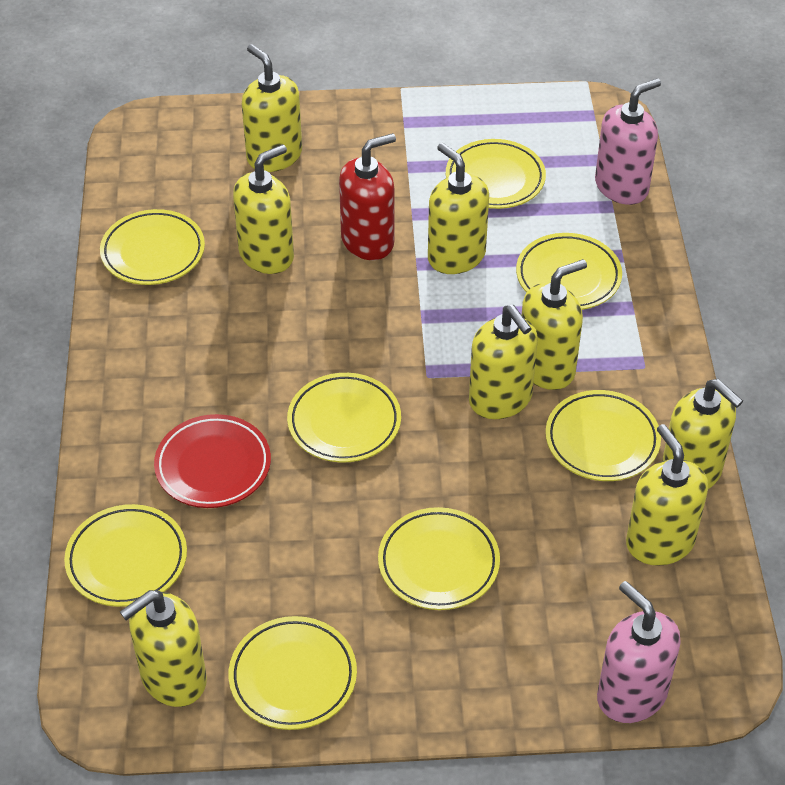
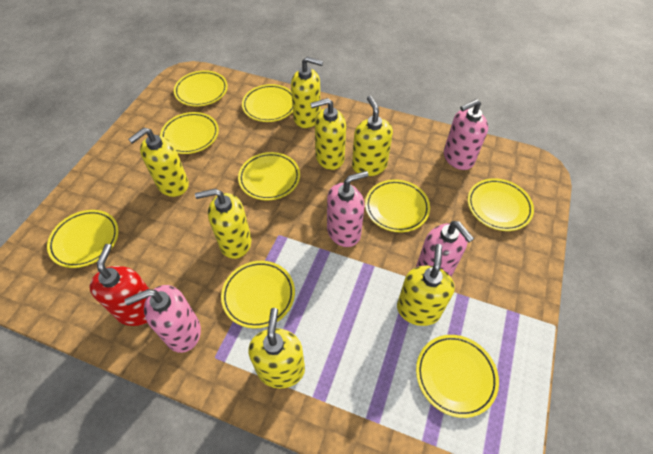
pink soap dispenser: 2 -> 4
red plate: 1 -> 0
yellow plate: 8 -> 9
yellow soap dispenser: 8 -> 7

